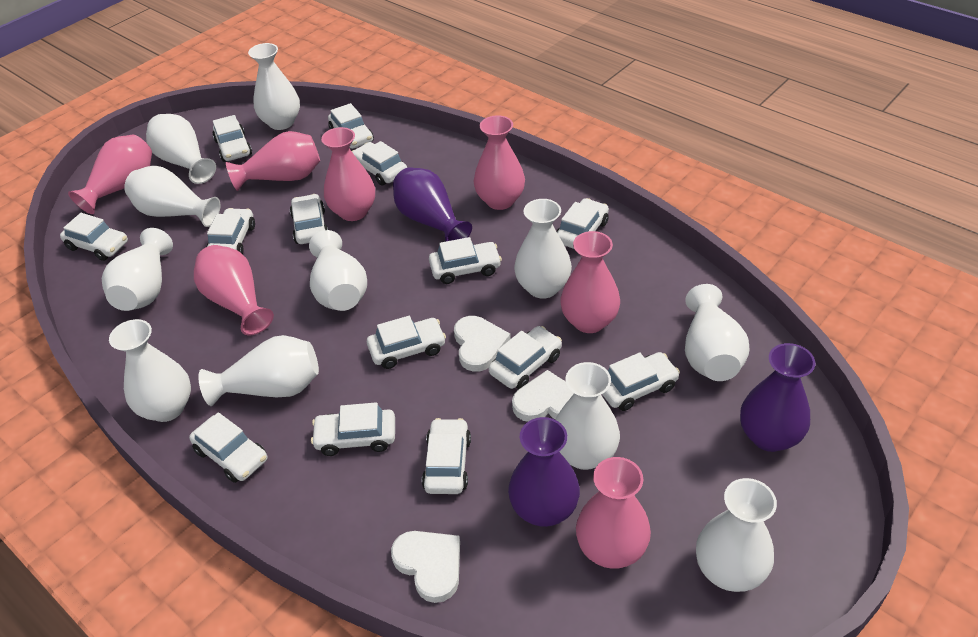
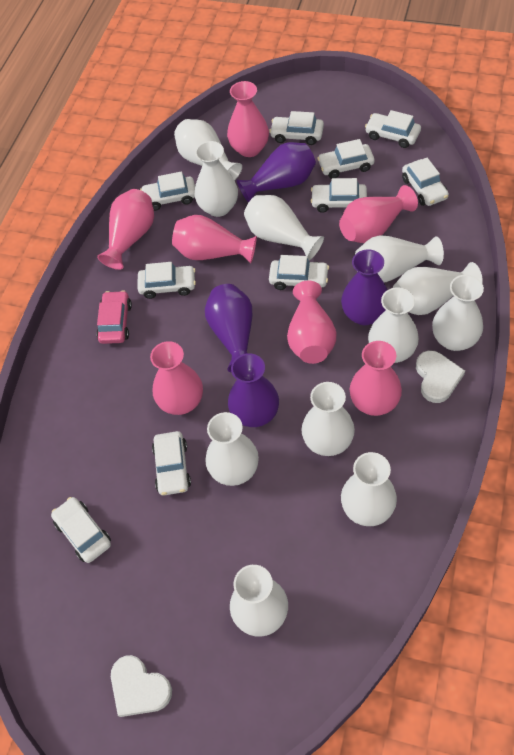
pink car: 0 -> 1
purple vase: 3 -> 4
white car: 14 -> 10
white heart: 3 -> 2

